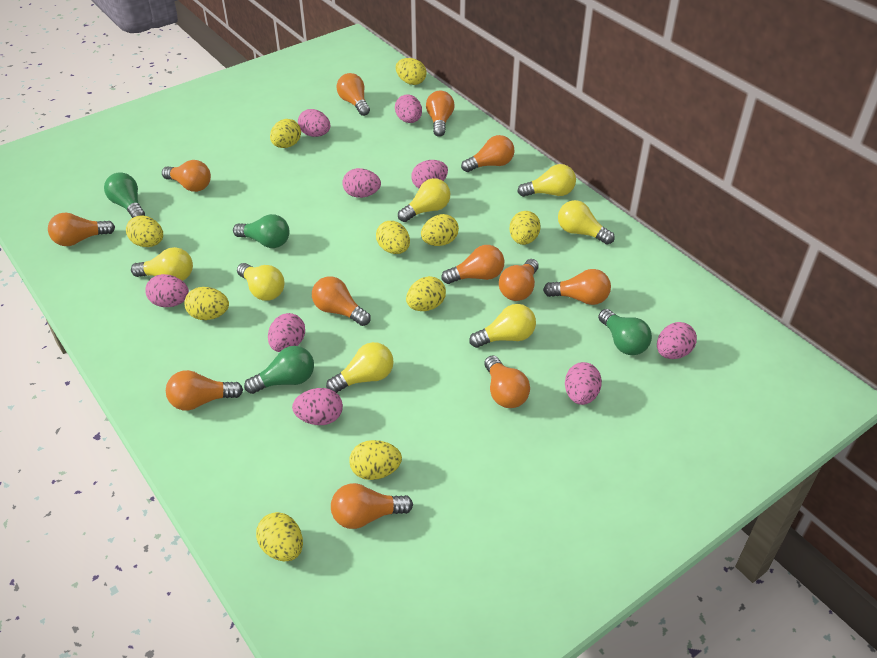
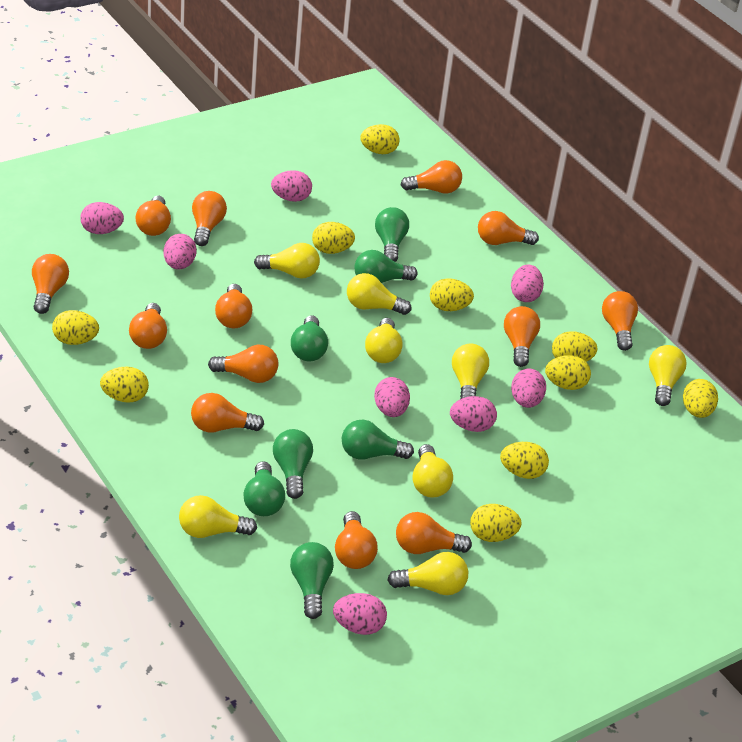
green light bulb: 4 -> 7
orange light bulb: 12 -> 13
pink egg: 9 -> 8
yellow light bulb: 7 -> 8

